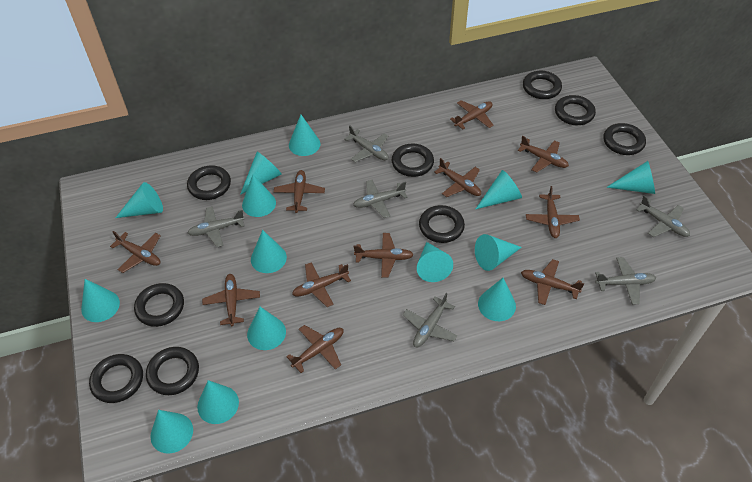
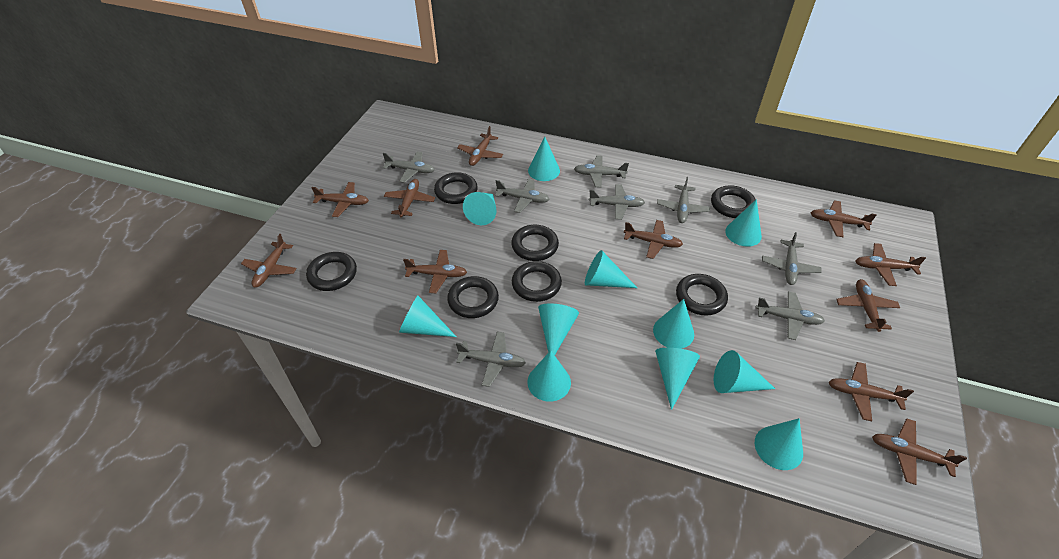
black ring: 9 -> 7
grey plane: 6 -> 8
turquoise cone: 14 -> 11

